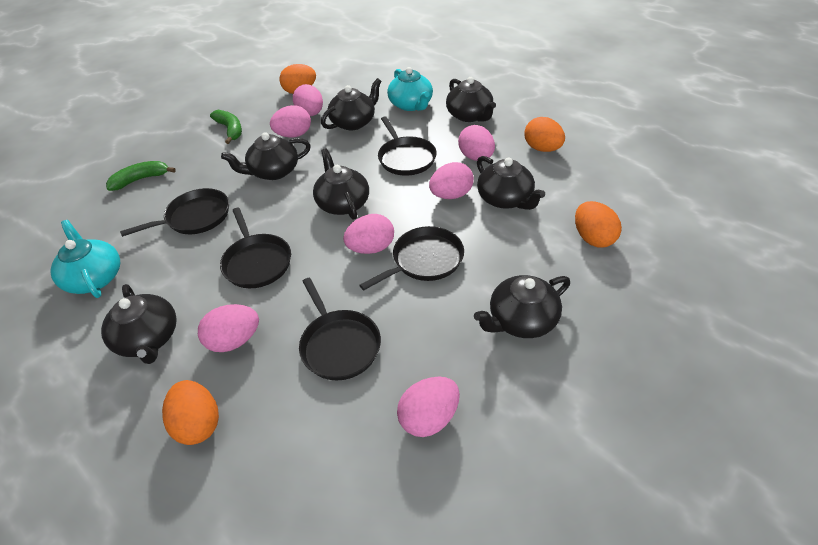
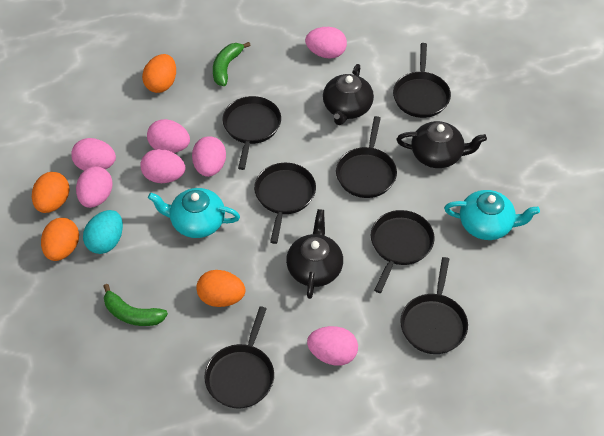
black pan: 5 -> 7
black teapot: 7 -> 3
turquoise egg: 0 -> 1

